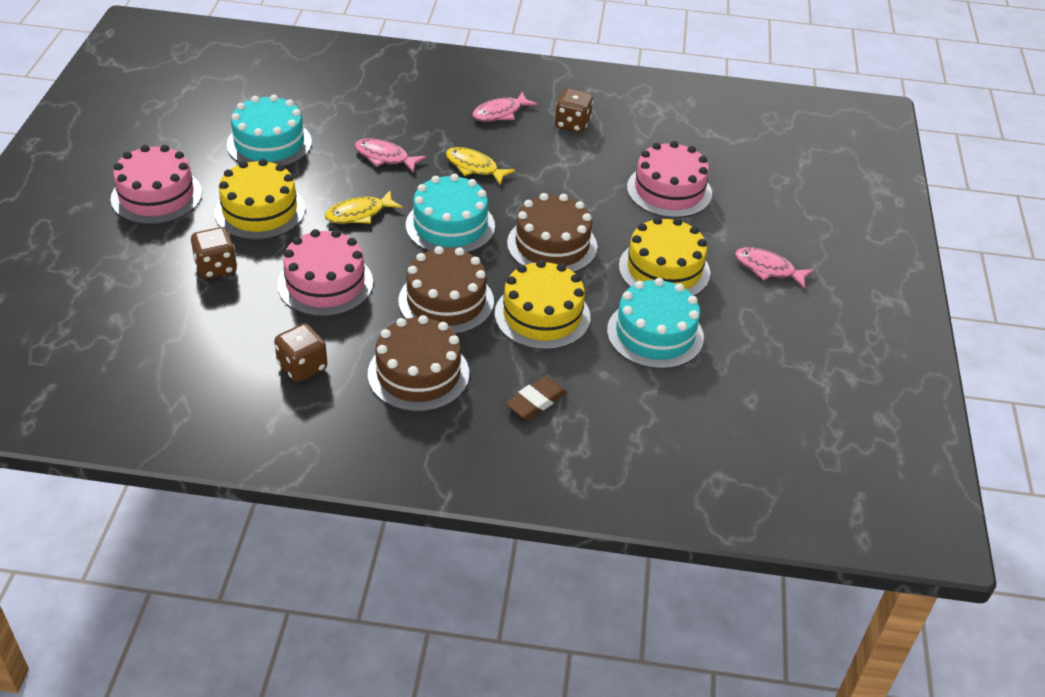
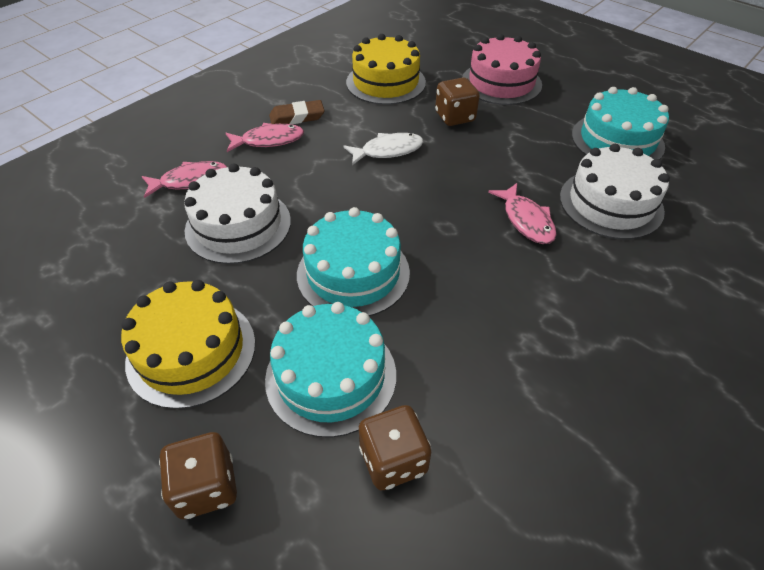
brown cake: 3 -> 0
pink cake: 3 -> 1
white cake: 0 -> 2
white fish: 0 -> 1
yellow cake: 3 -> 2
yellow fish: 2 -> 0

